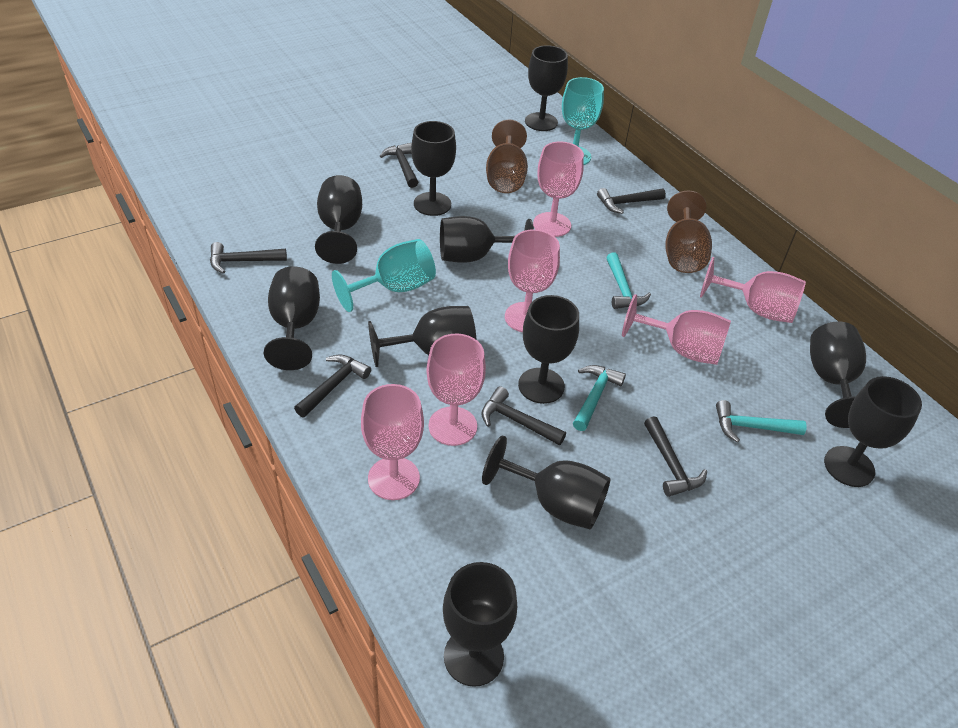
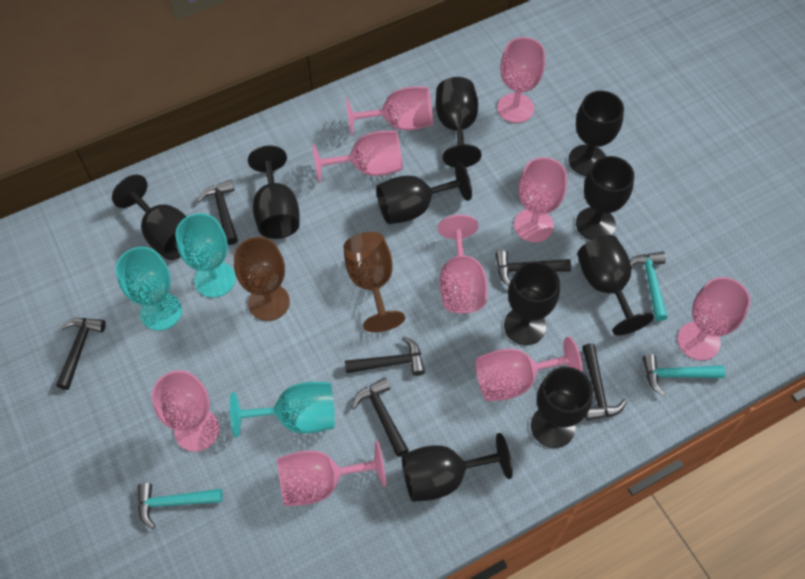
black goblet: 11 -> 10
pink goblet: 6 -> 9
turquoise goblet: 2 -> 3

